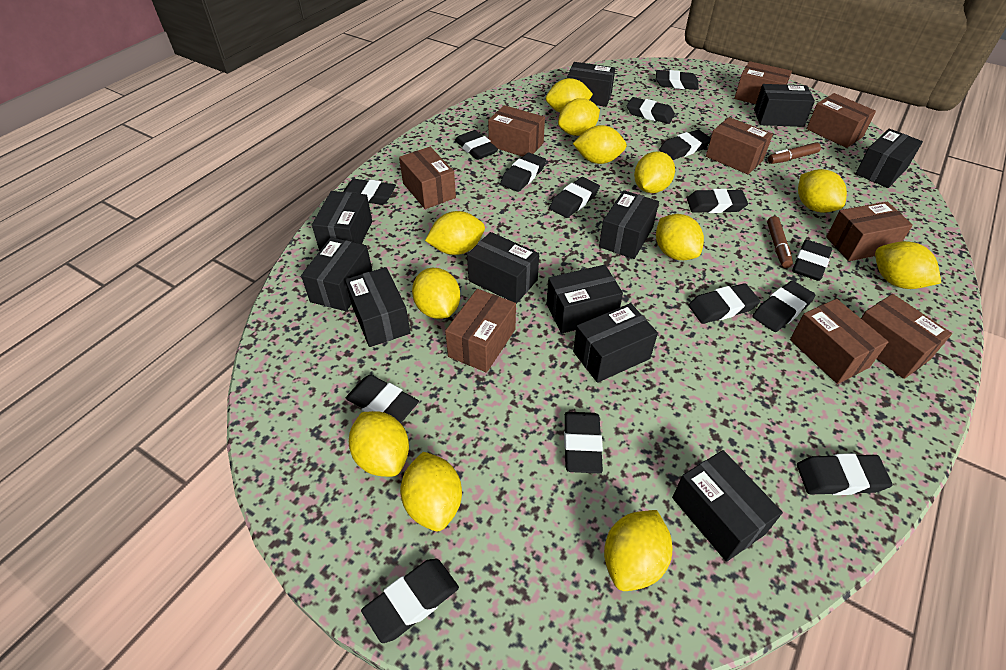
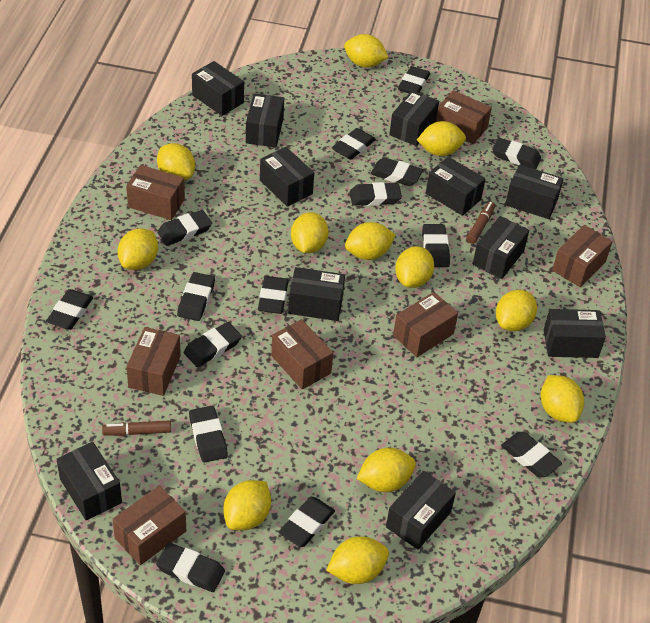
brown box: 9 -> 7

